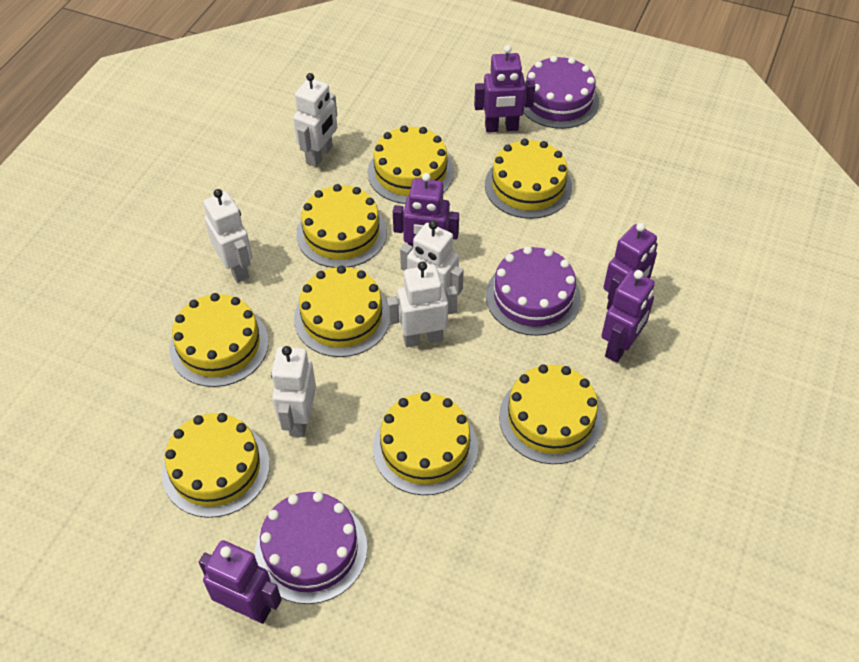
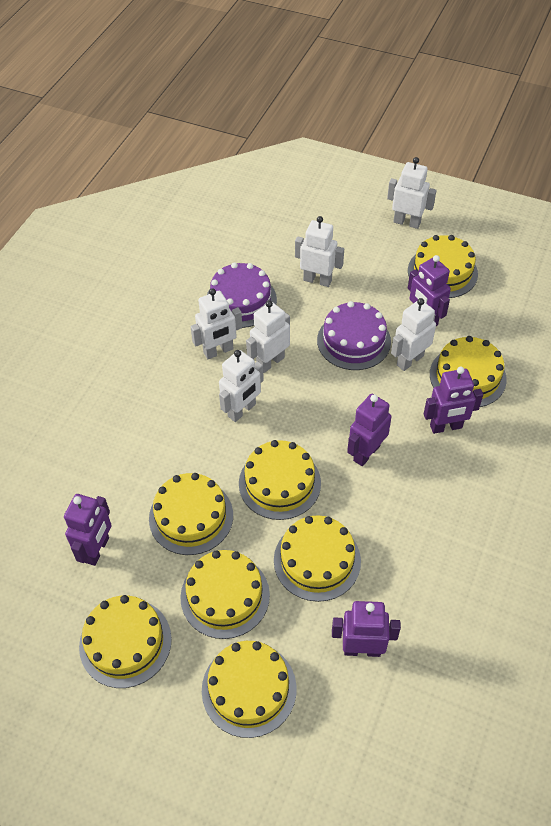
purple cake: 3 -> 2
white robot: 5 -> 6

